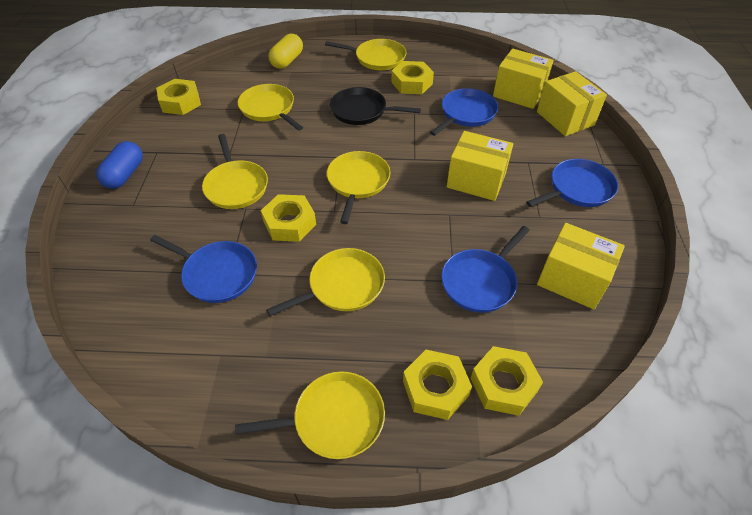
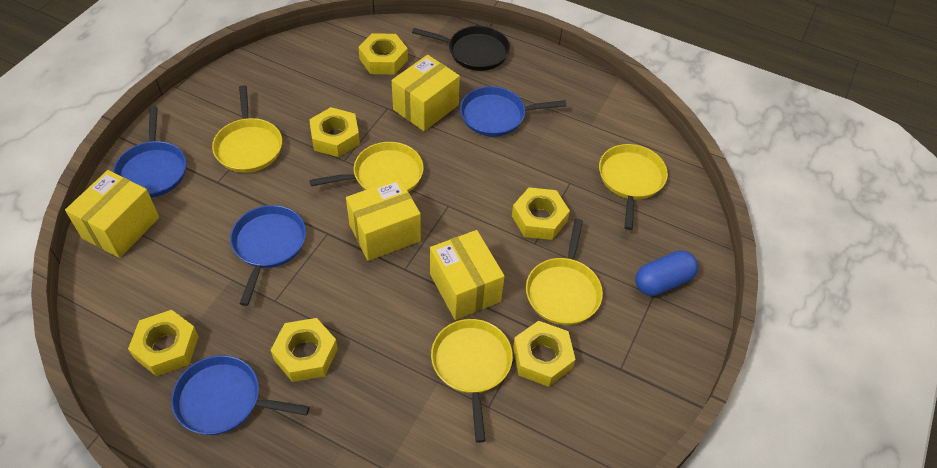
yellow capsule: 1 -> 0
yellow nut: 5 -> 6
yellow pan: 6 -> 5

